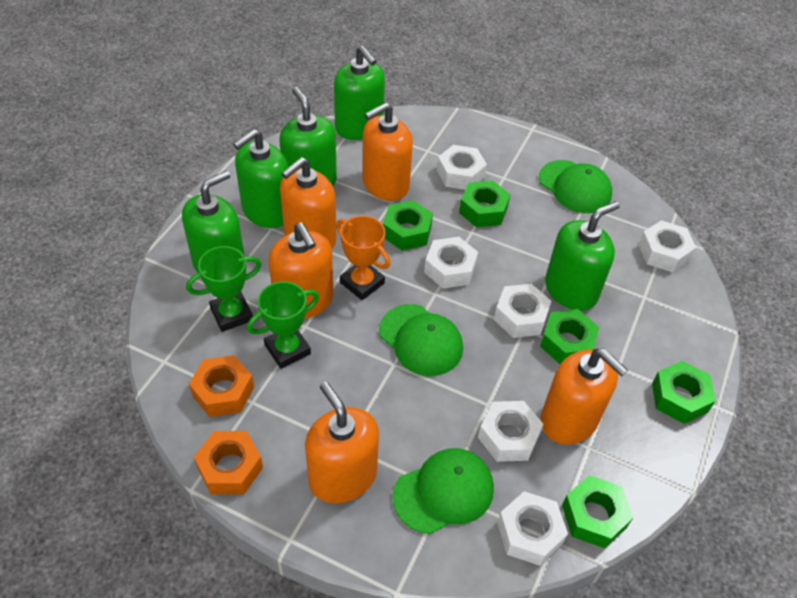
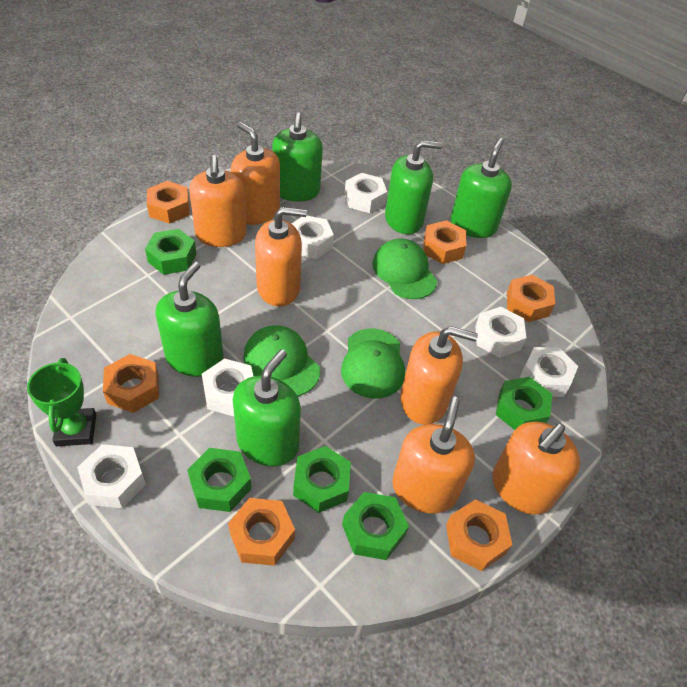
green trophy: 2 -> 1
orange nut: 2 -> 6
orange soap dispenser: 5 -> 6
orange trophy: 1 -> 0

